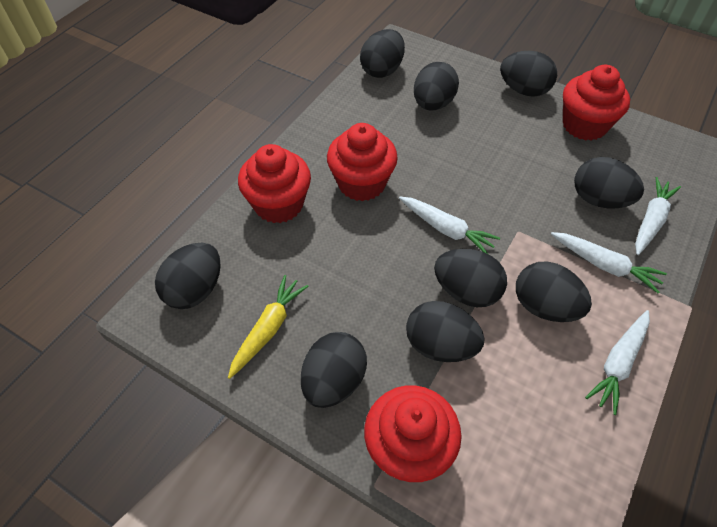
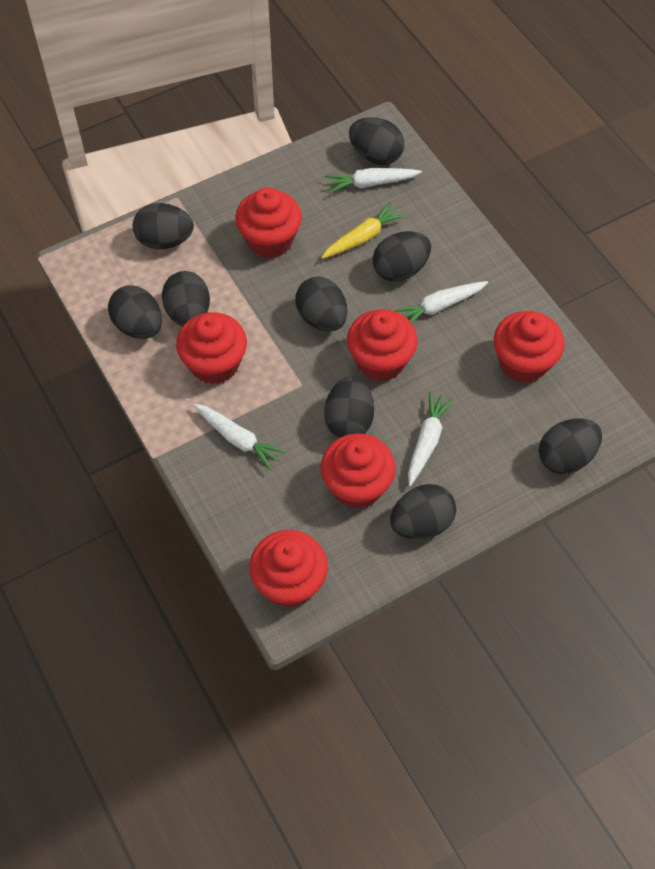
red cupcake: 4 -> 6

